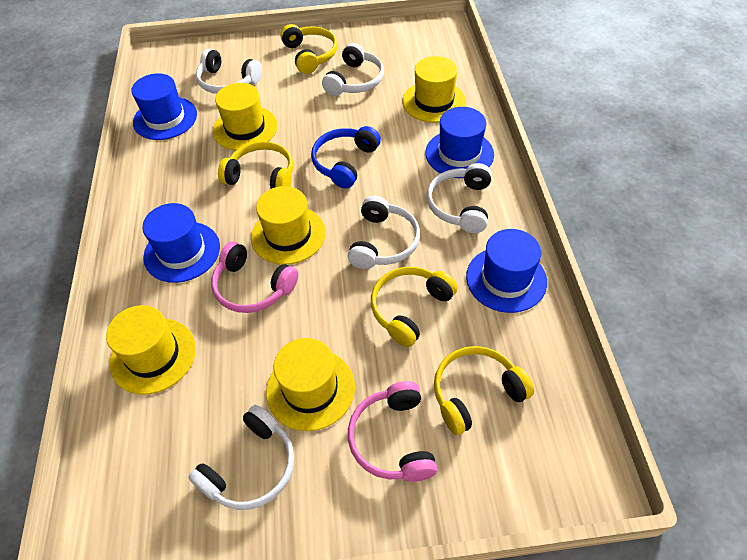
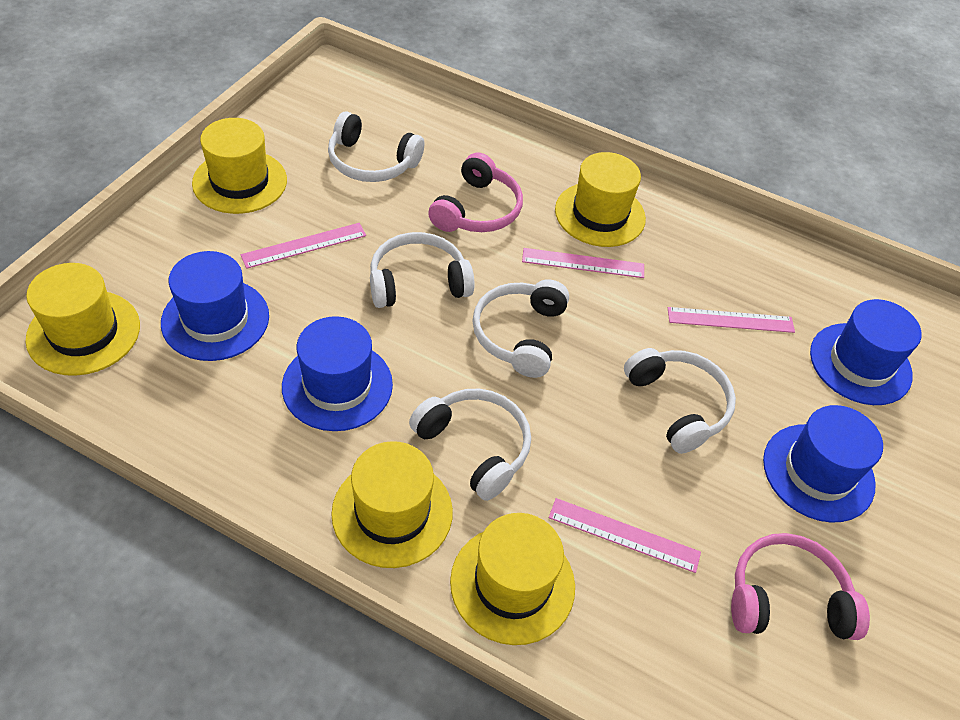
blue headphones: 1 -> 0
pink ruler: 0 -> 4
yellow headphones: 4 -> 0

